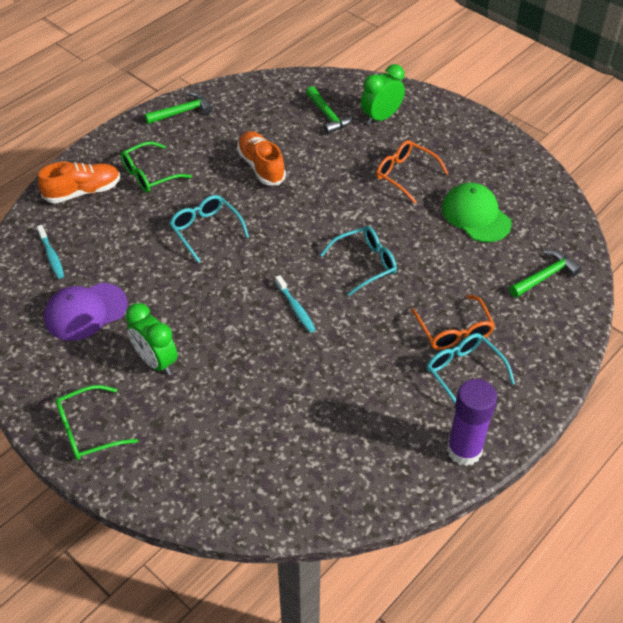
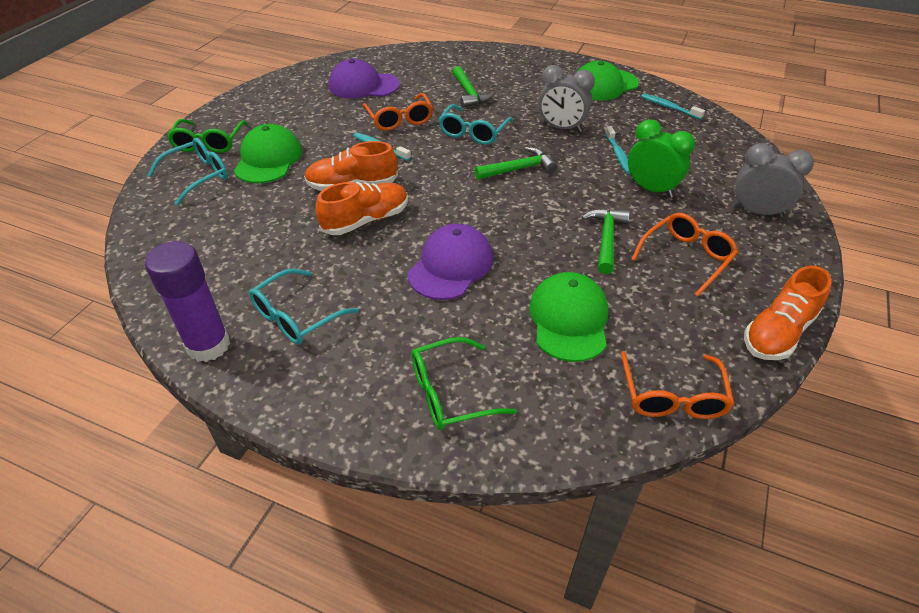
green cap: 1 -> 3
green clock: 2 -> 1
grey clock: 0 -> 2
orange glasses: 2 -> 3
orange shoe: 2 -> 3
purple cap: 1 -> 2
turquoise toothbrush: 2 -> 3

